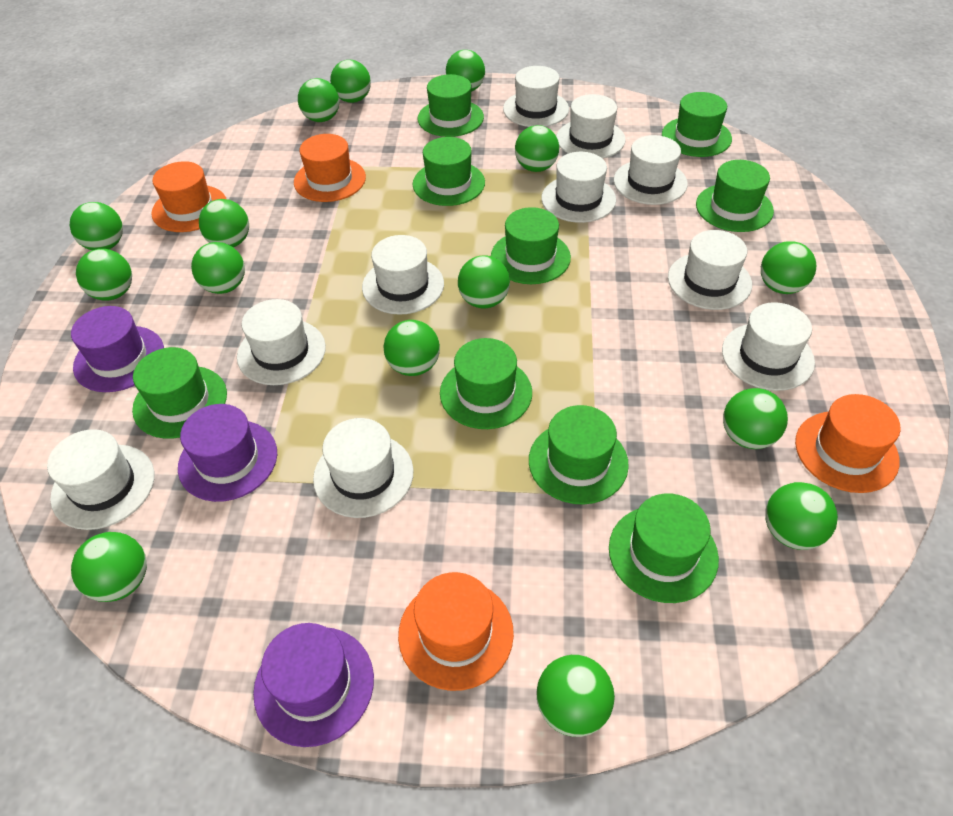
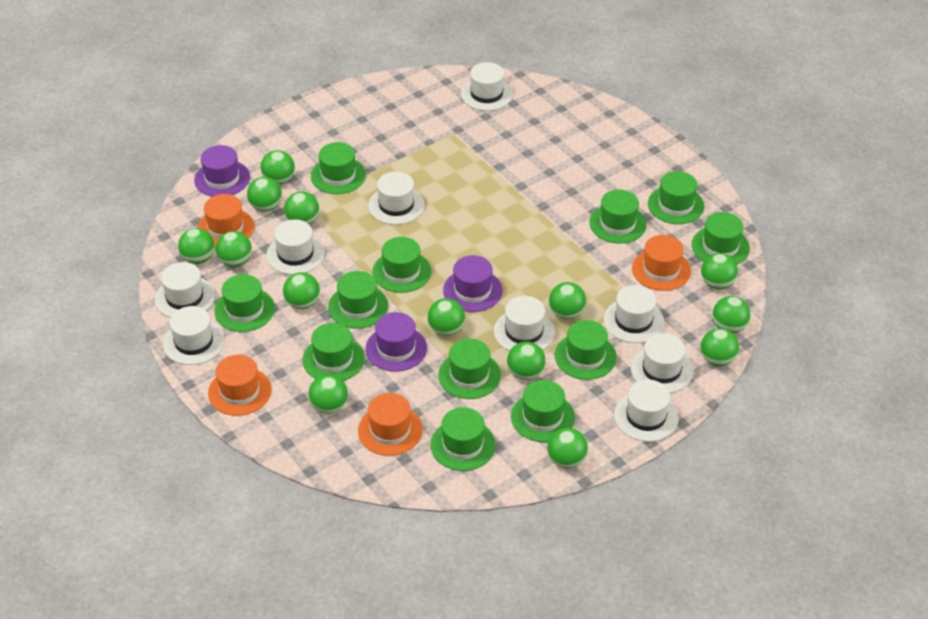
green ball: 15 -> 14
green hat: 9 -> 12
white hat: 10 -> 9

